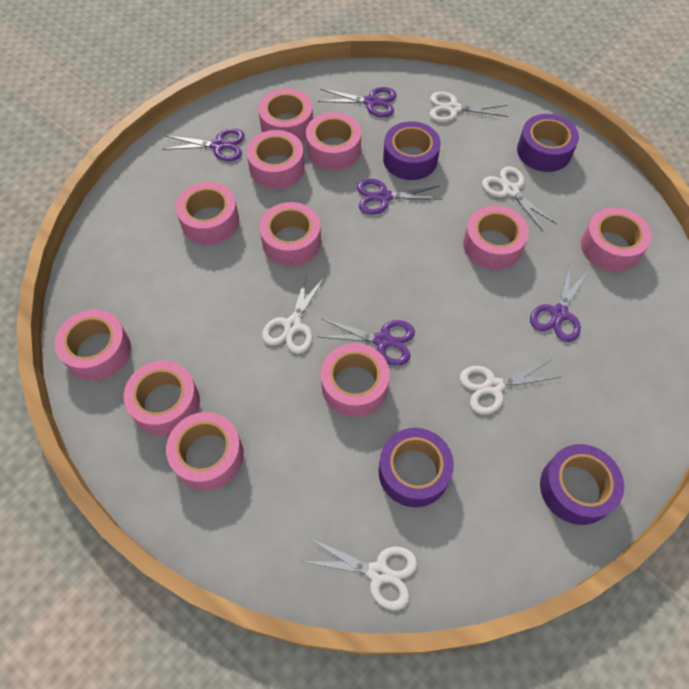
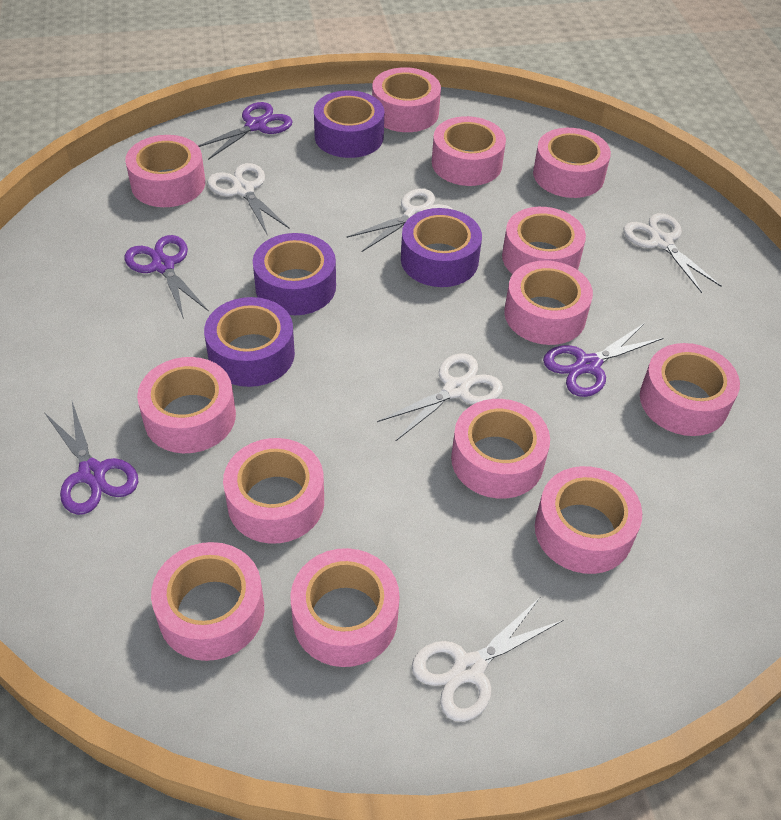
pink tape: 11 -> 13
purple scissors: 5 -> 4

